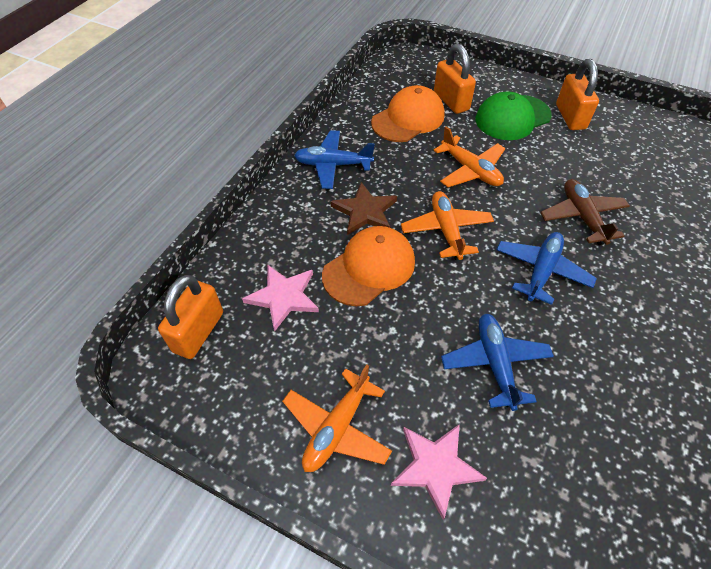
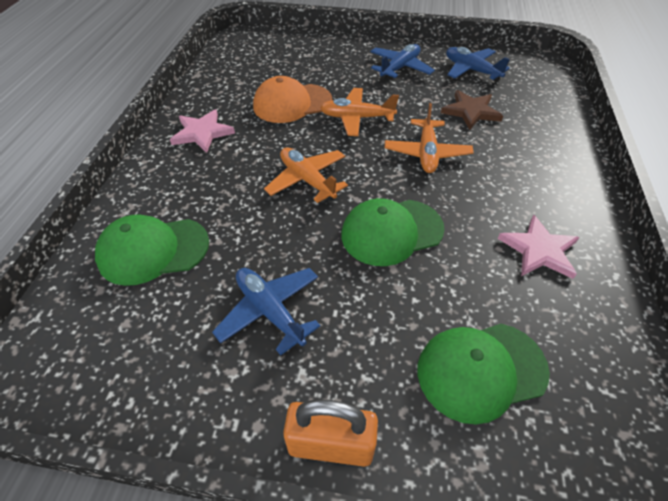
brown plane: 1 -> 0
green cap: 1 -> 3
orange cap: 2 -> 1
orange padlock: 3 -> 1

